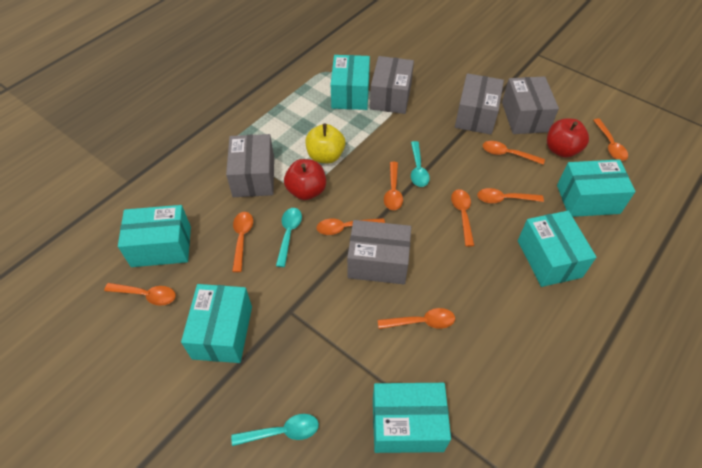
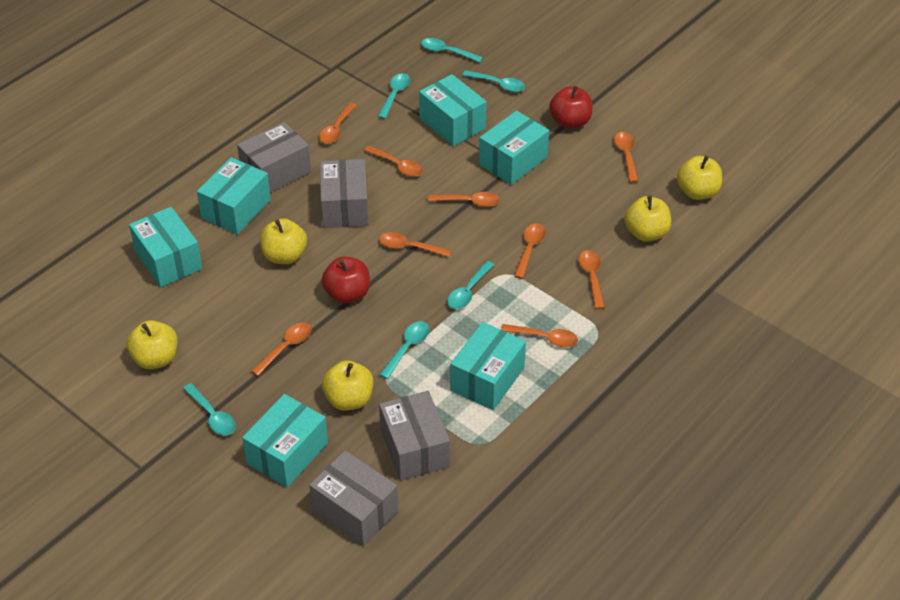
grey box: 5 -> 4
turquoise spoon: 3 -> 6
yellow apple: 1 -> 5

